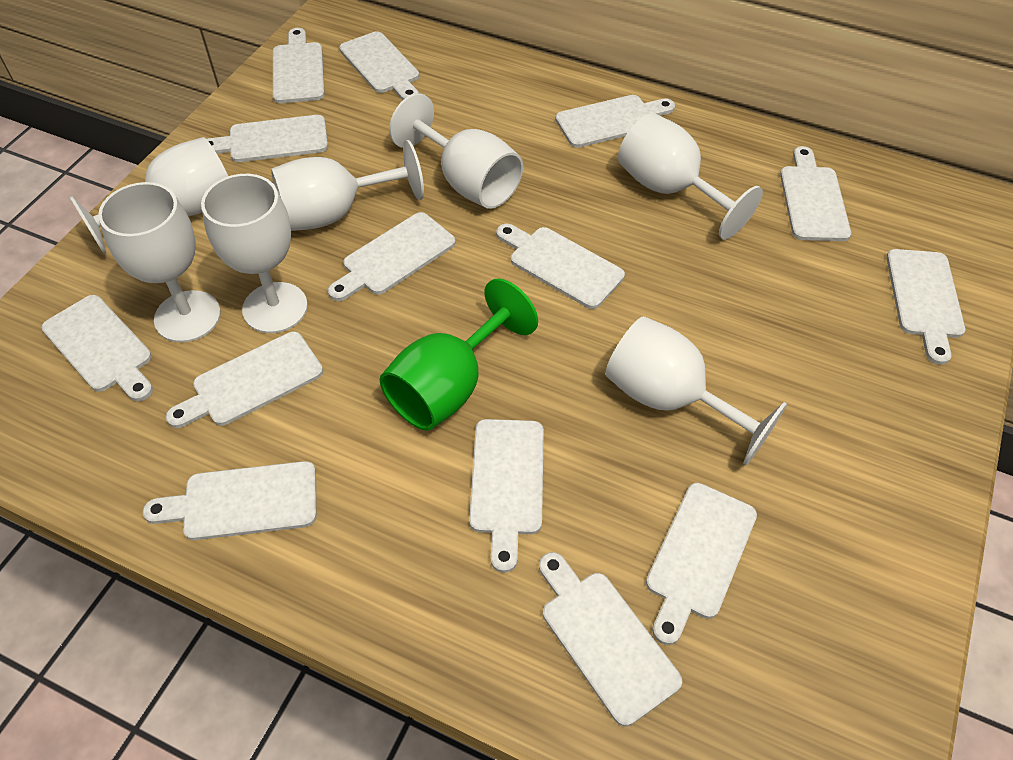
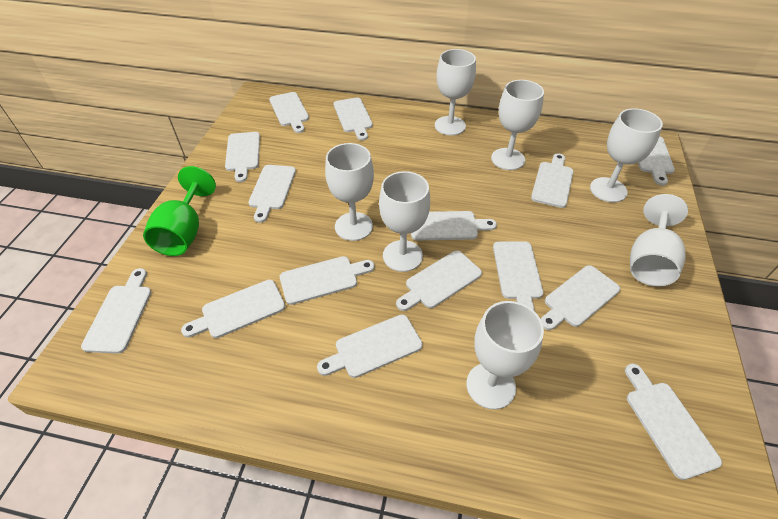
white cutting board: 14 -> 15

